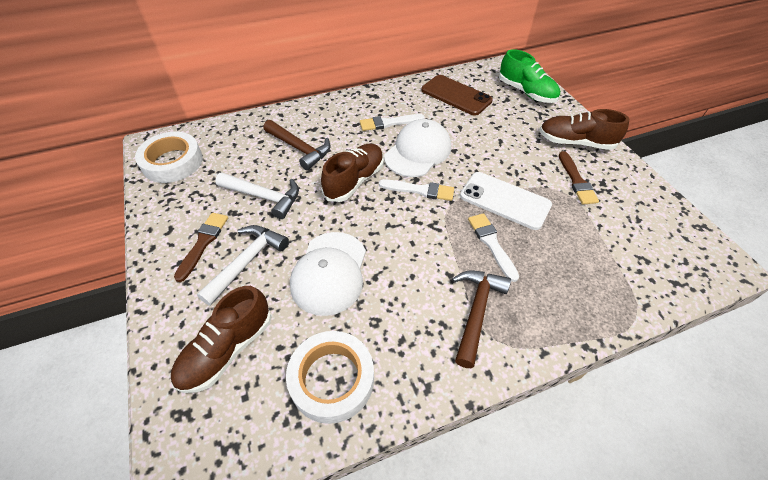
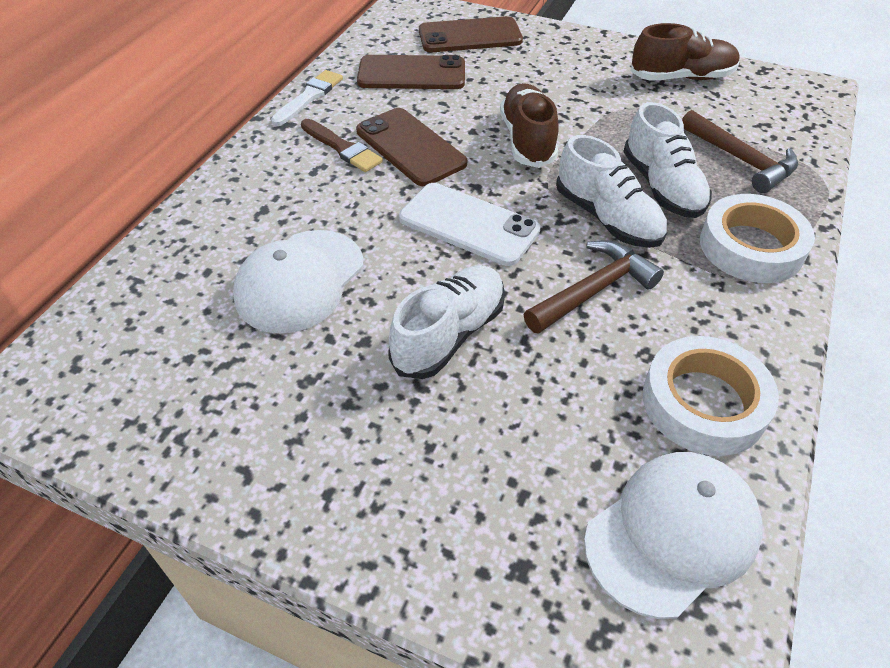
brown brush: 2 -> 1
brown phone: 1 -> 3
brown shoe: 3 -> 2
green shoe: 1 -> 0
white brush: 3 -> 1
white hammer: 2 -> 0
white shoe: 0 -> 3

